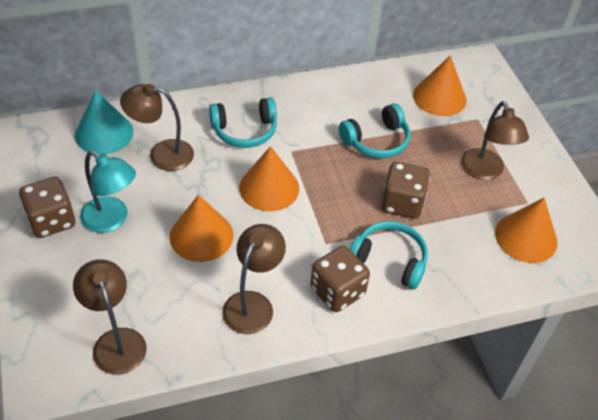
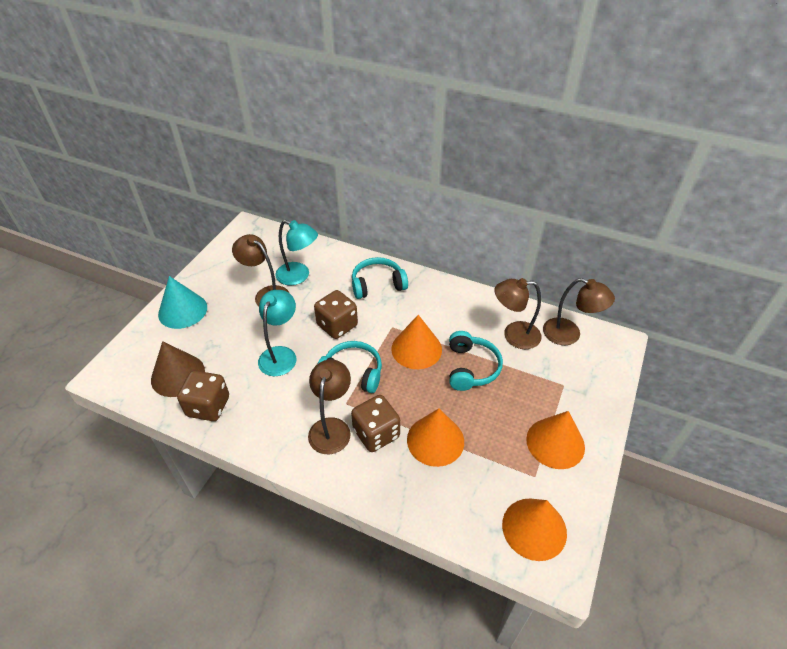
brown cone: 0 -> 1
turquoise lamp: 1 -> 2

